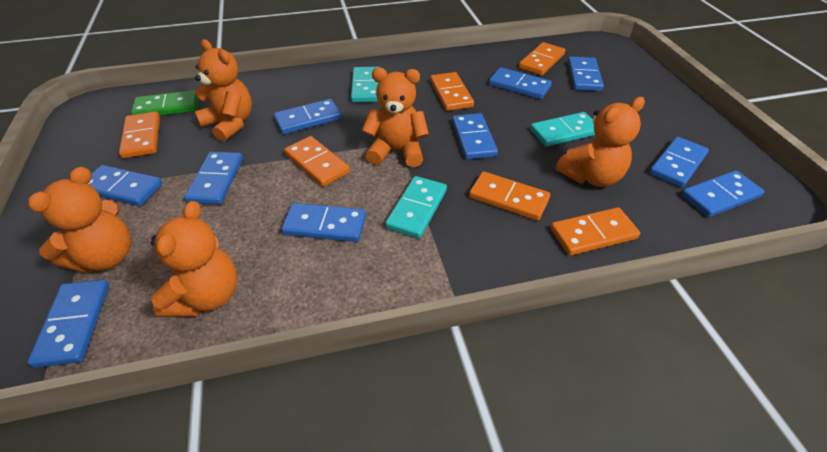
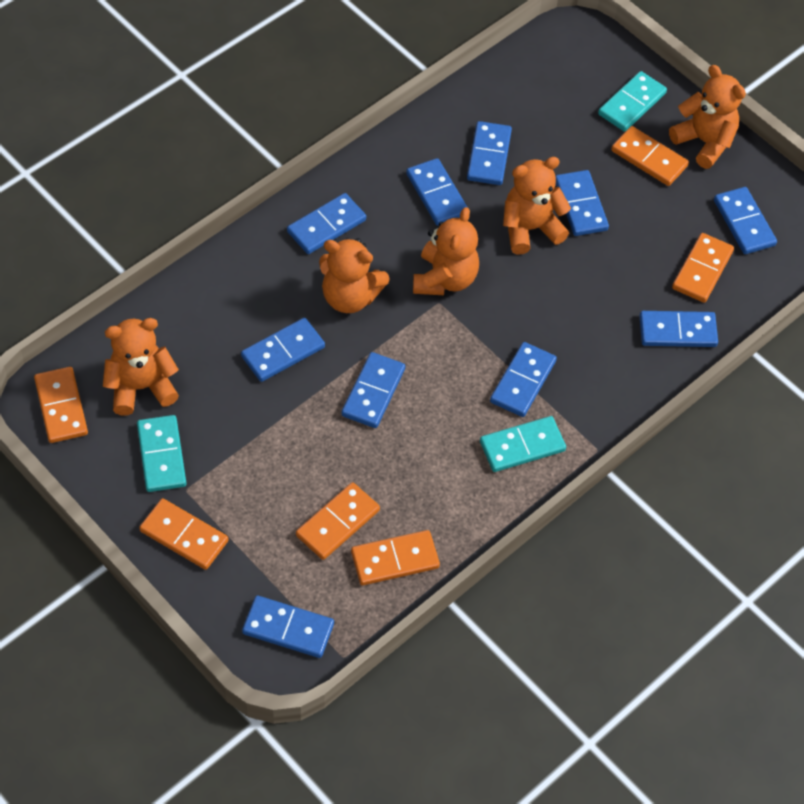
green domino: 1 -> 0

